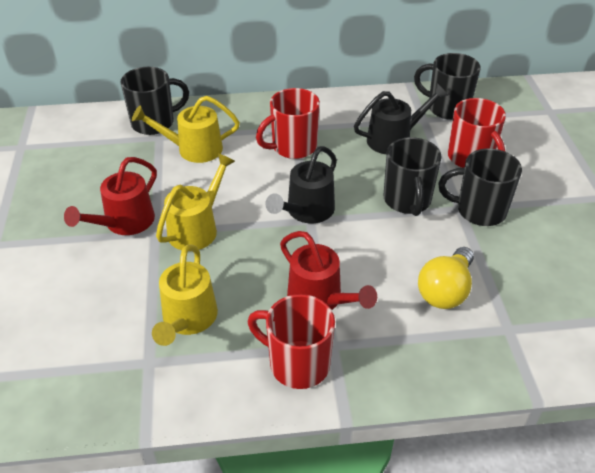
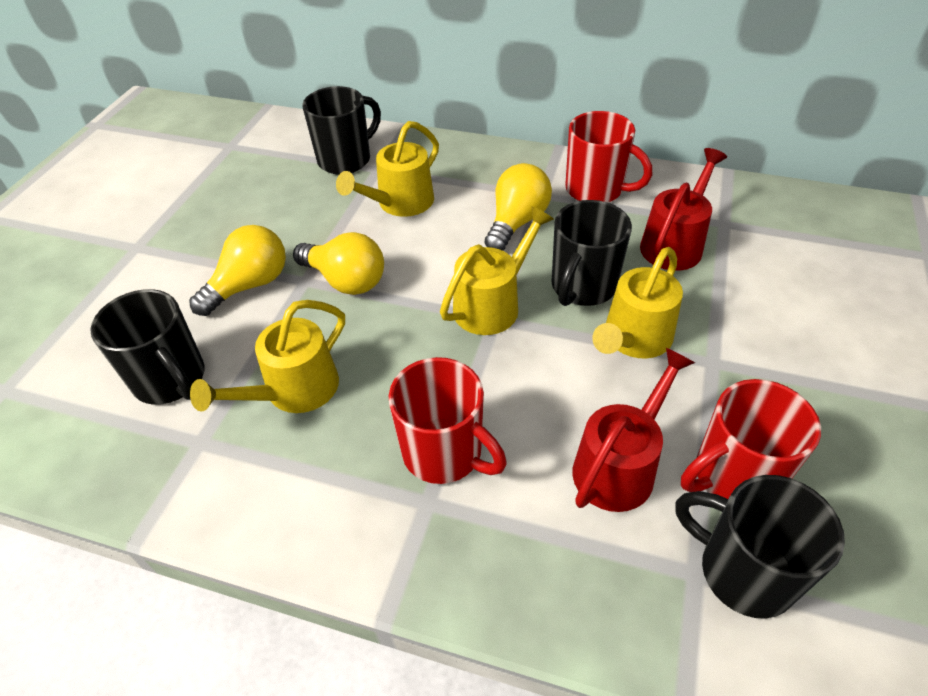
black watering can: 2 -> 0
yellow light bulb: 1 -> 3
yellow watering can: 3 -> 4

